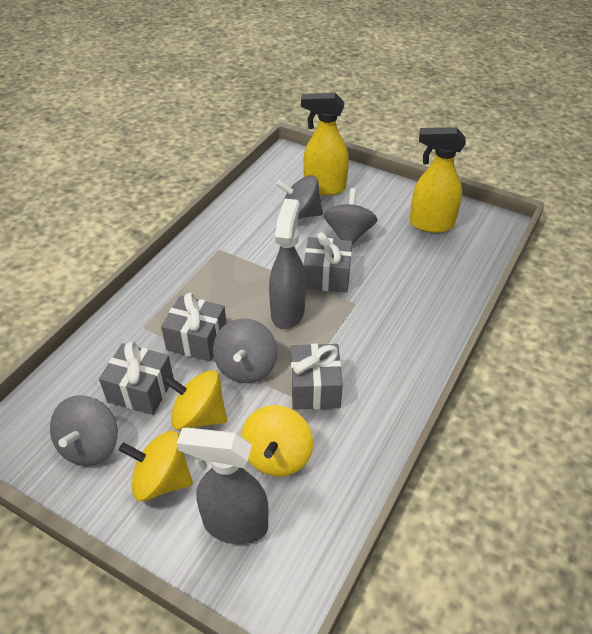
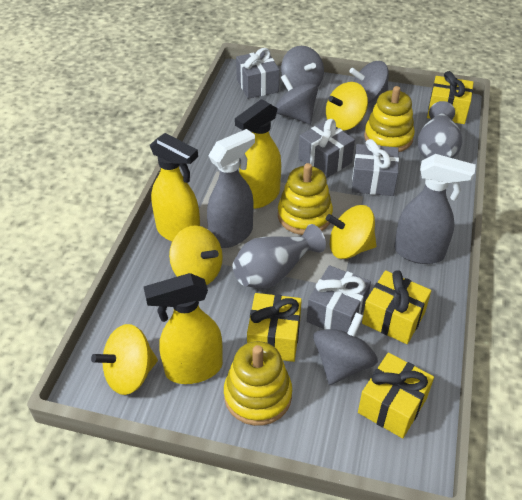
grey vase: 0 -> 2
yellow gift: 0 -> 4
yellow spinning top: 3 -> 4
yellow spray bottle: 2 -> 3
yellow stacking toy: 0 -> 3

